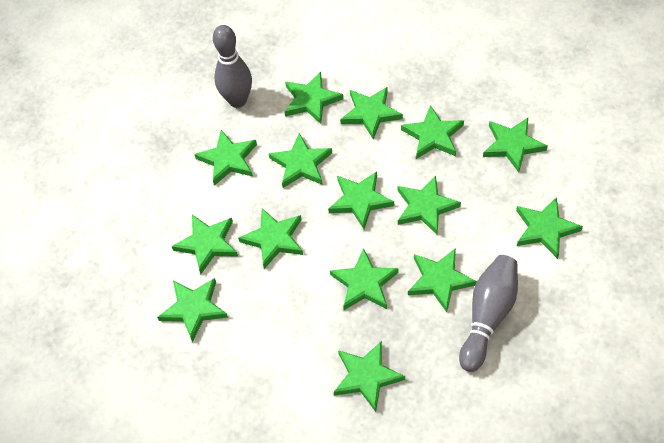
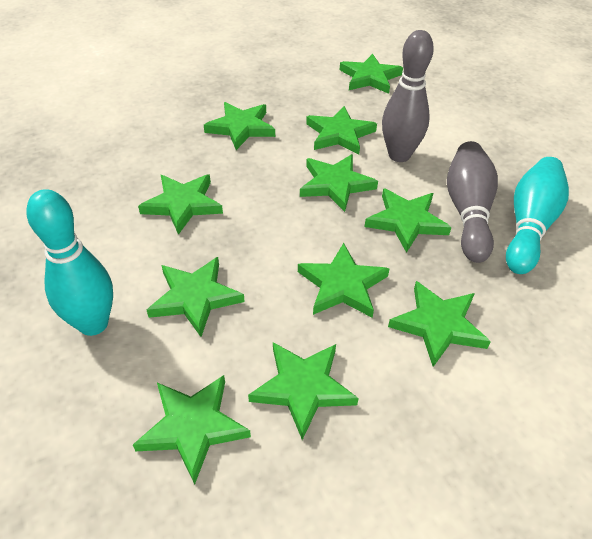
green star: 15 -> 11
turquoise bowling pin: 0 -> 2

